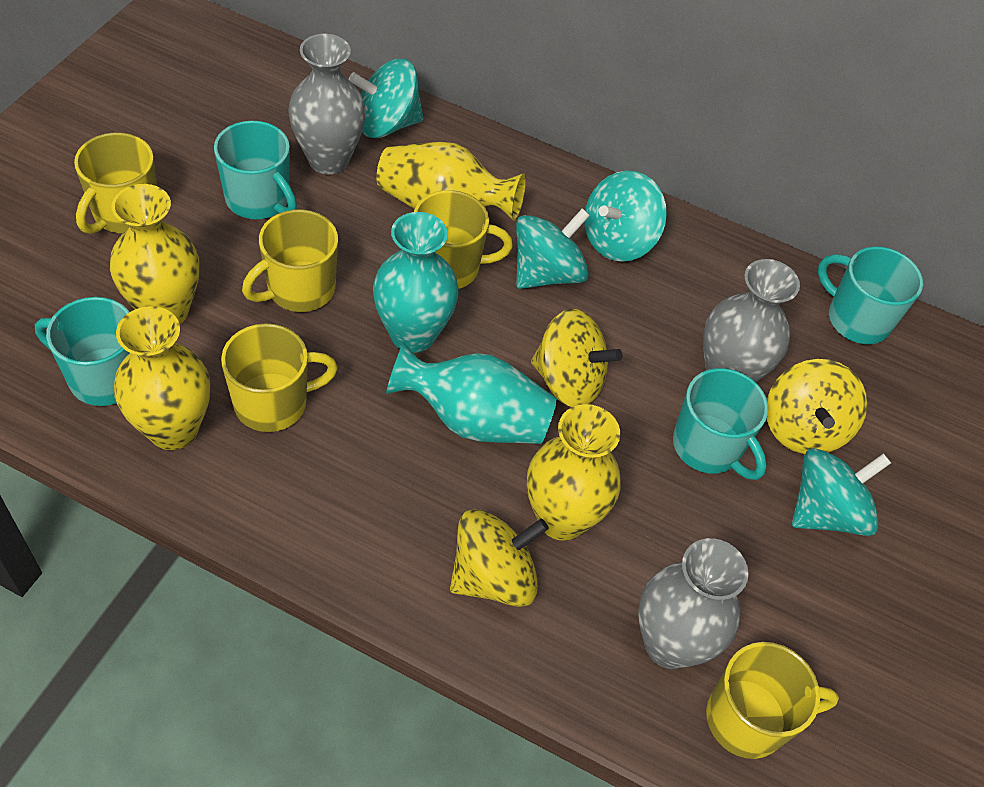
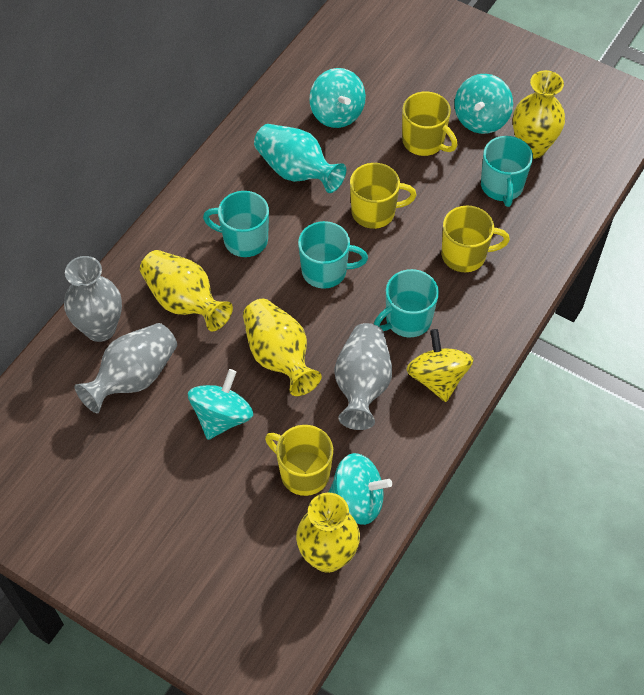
turquoise vase: 2 -> 1
yellow mug: 5 -> 4
yellow spinning top: 3 -> 1

